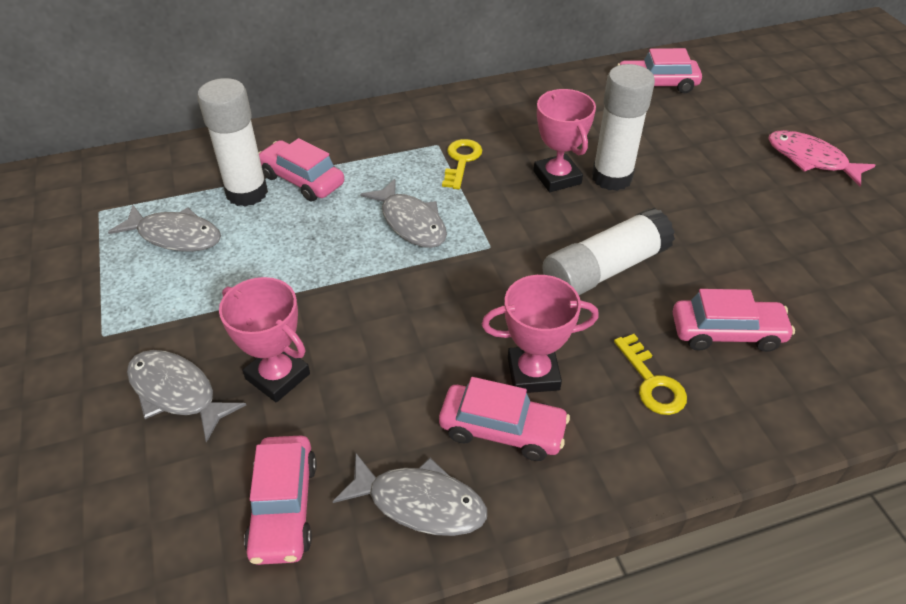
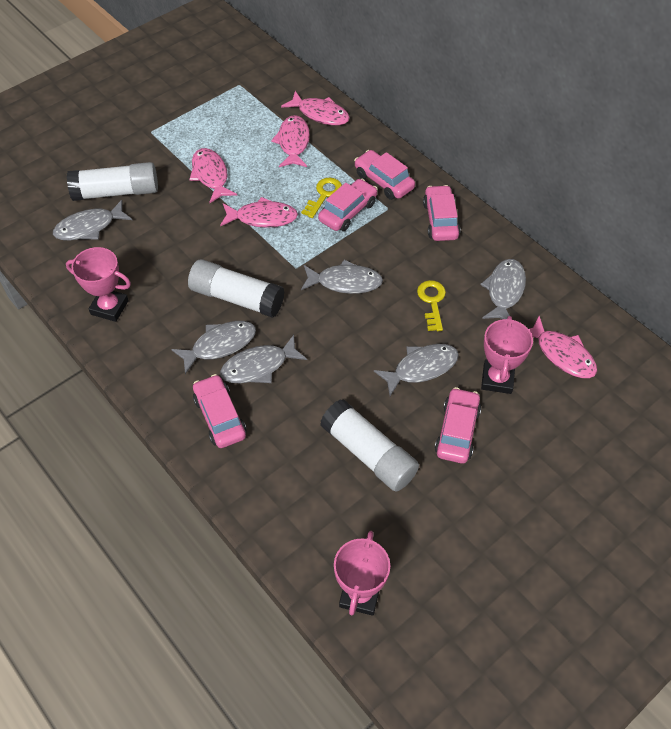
grey fish: 4 -> 6
pink fish: 1 -> 5

